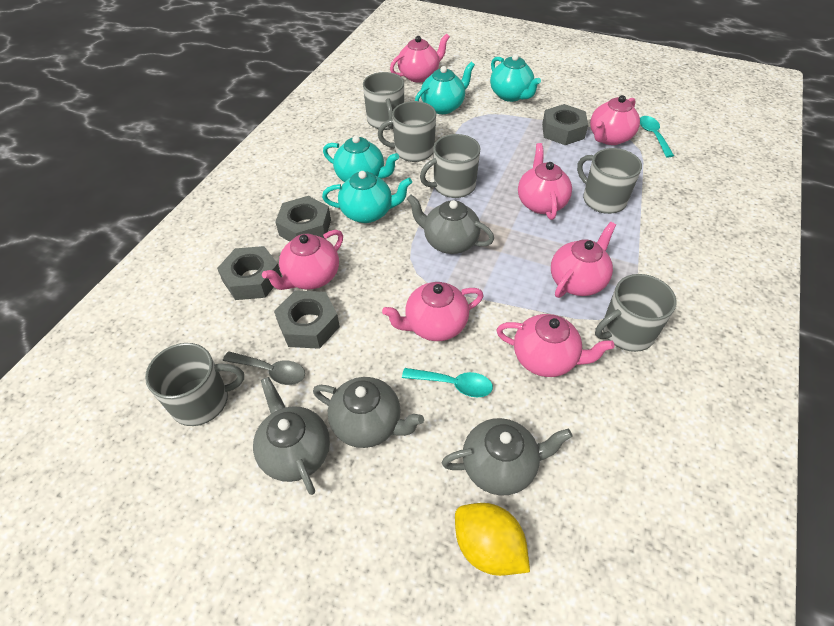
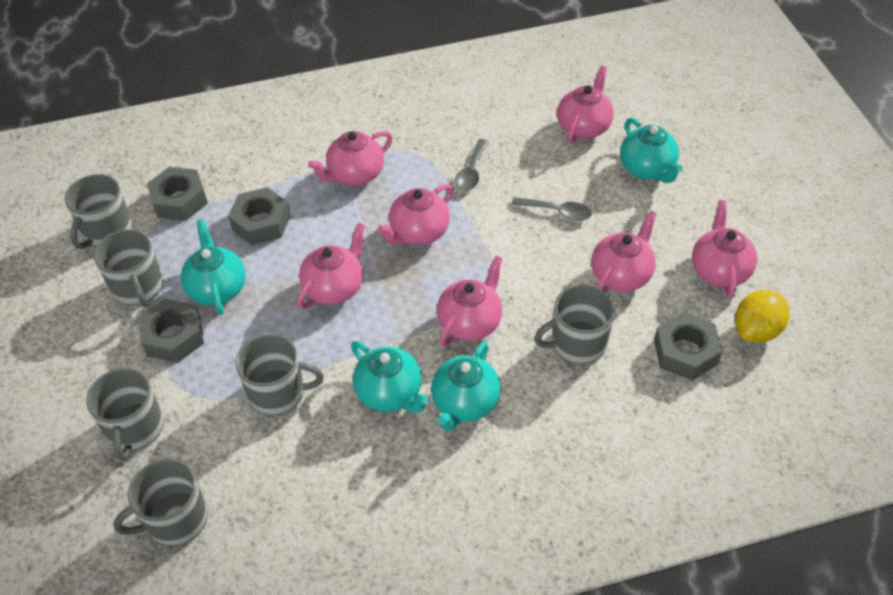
grey spoon: 1 -> 2
grey teapot: 4 -> 0
turquoise spoon: 2 -> 0

